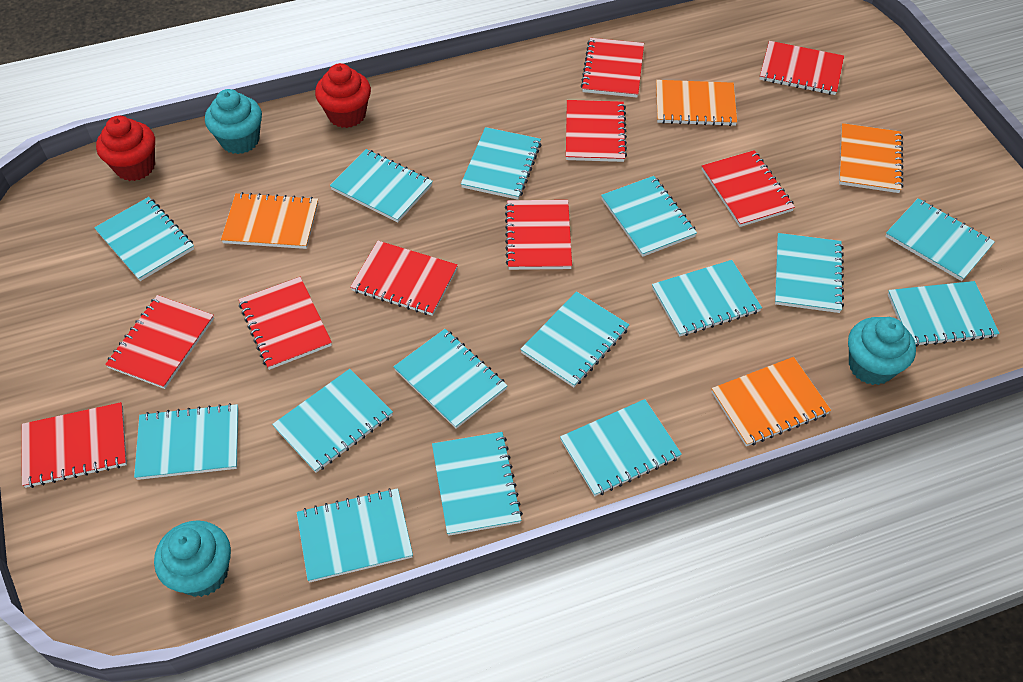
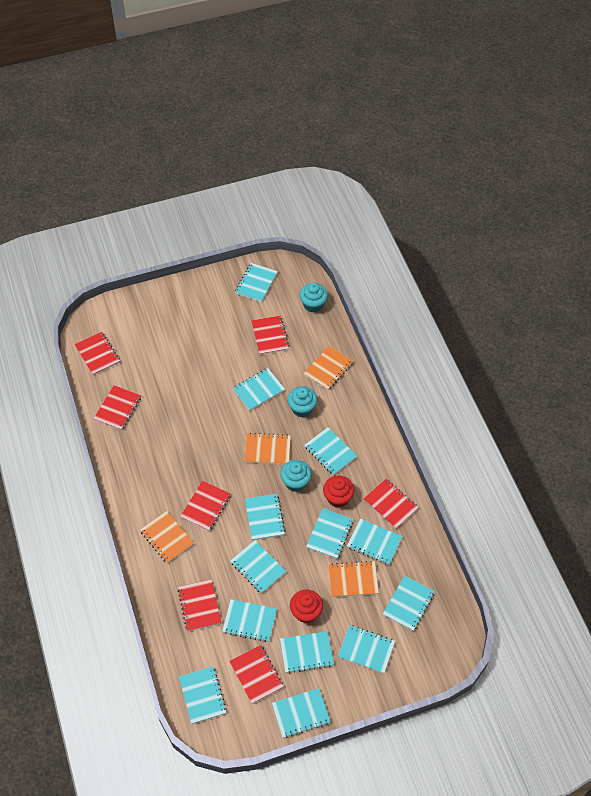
red notebook: 9 -> 7
turquoise notebook: 15 -> 13

